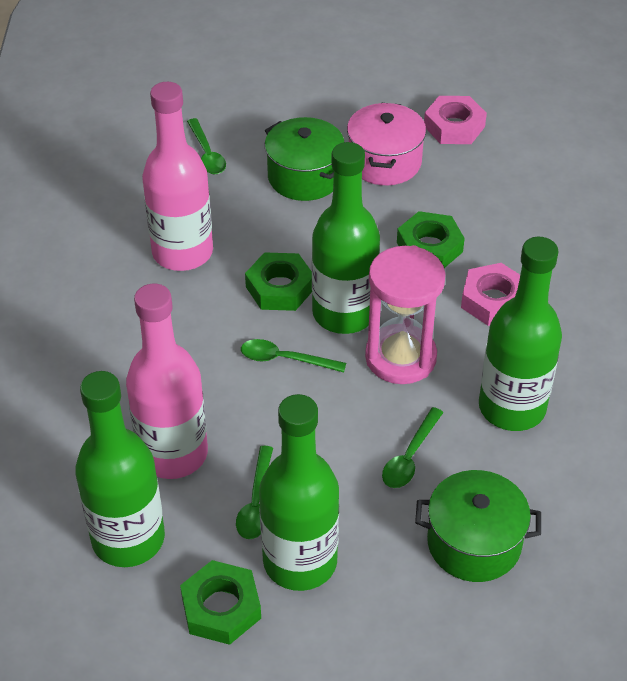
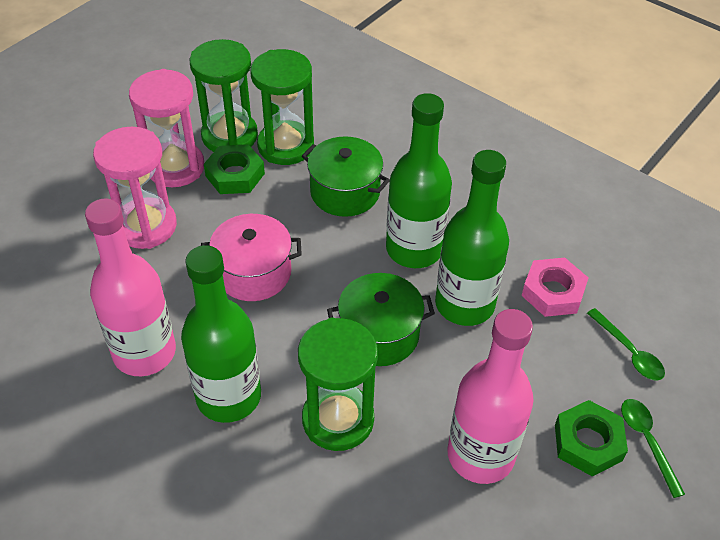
green bottle: 4 -> 3
green hourglass: 0 -> 3
green nut: 3 -> 2
green spoon: 4 -> 2
pink hourglass: 1 -> 2
pink nut: 2 -> 1

